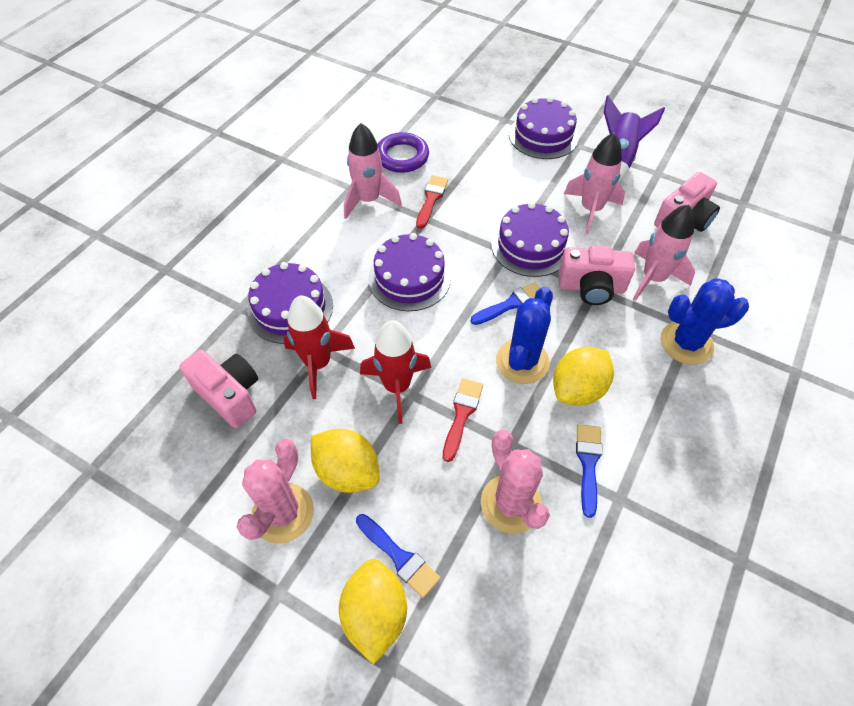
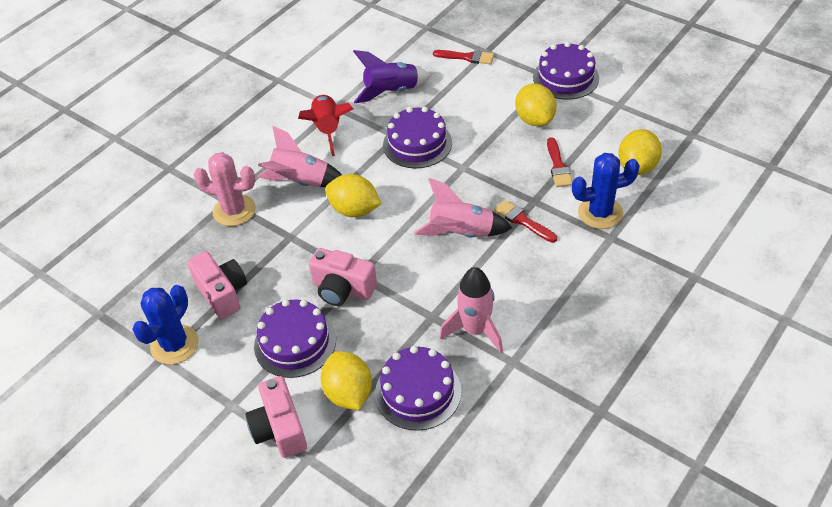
blue brush: 3 -> 0
pink cactus: 2 -> 1
purple ring: 1 -> 0
red brush: 2 -> 3
red rocket: 2 -> 1
yellow lemon: 3 -> 4

